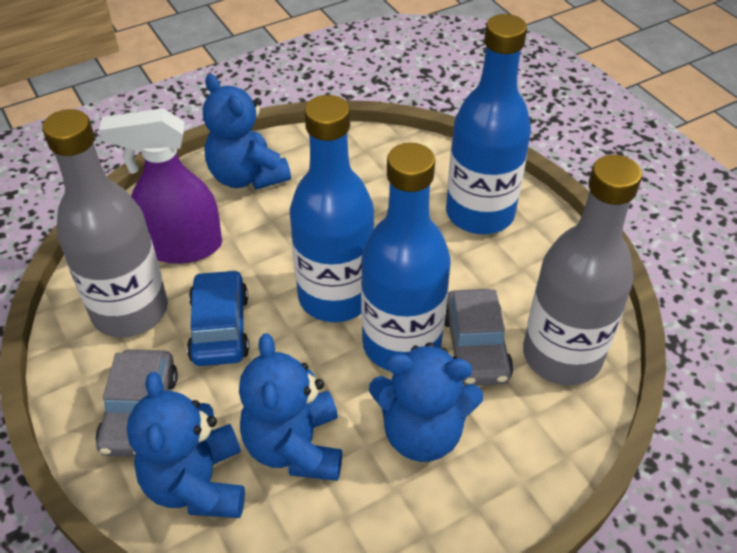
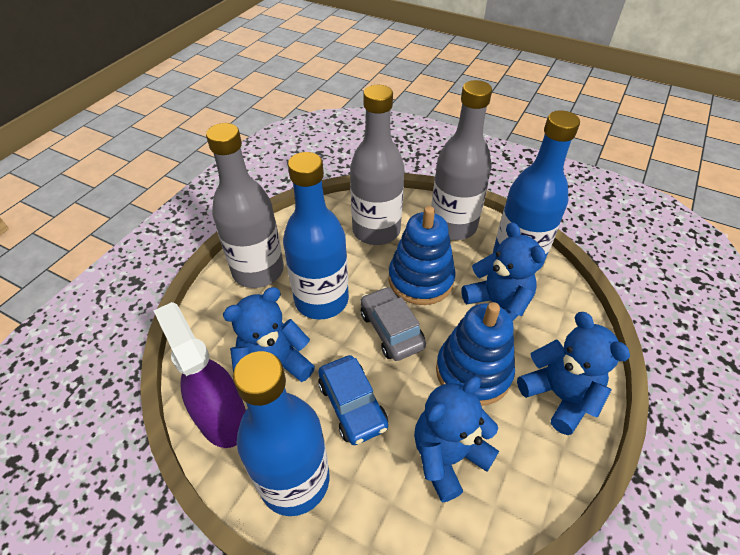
blue stacking toy: 0 -> 2
grey bottle: 2 -> 3
grey car: 2 -> 1

